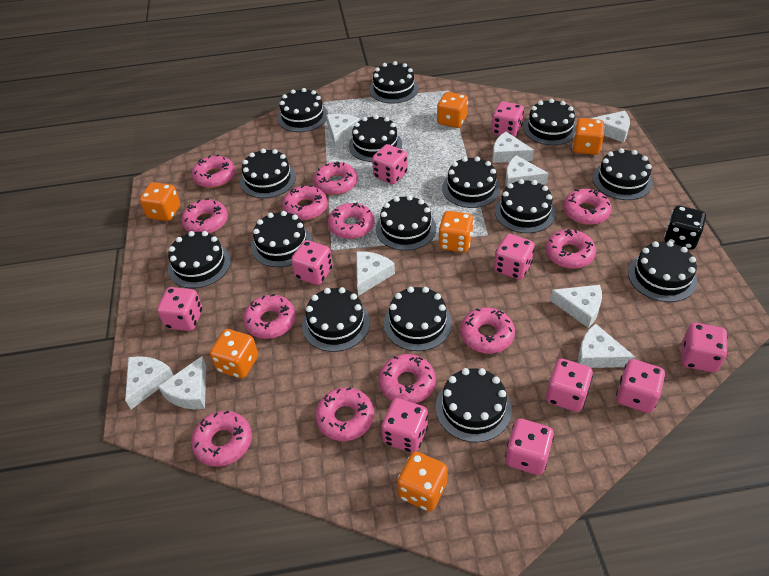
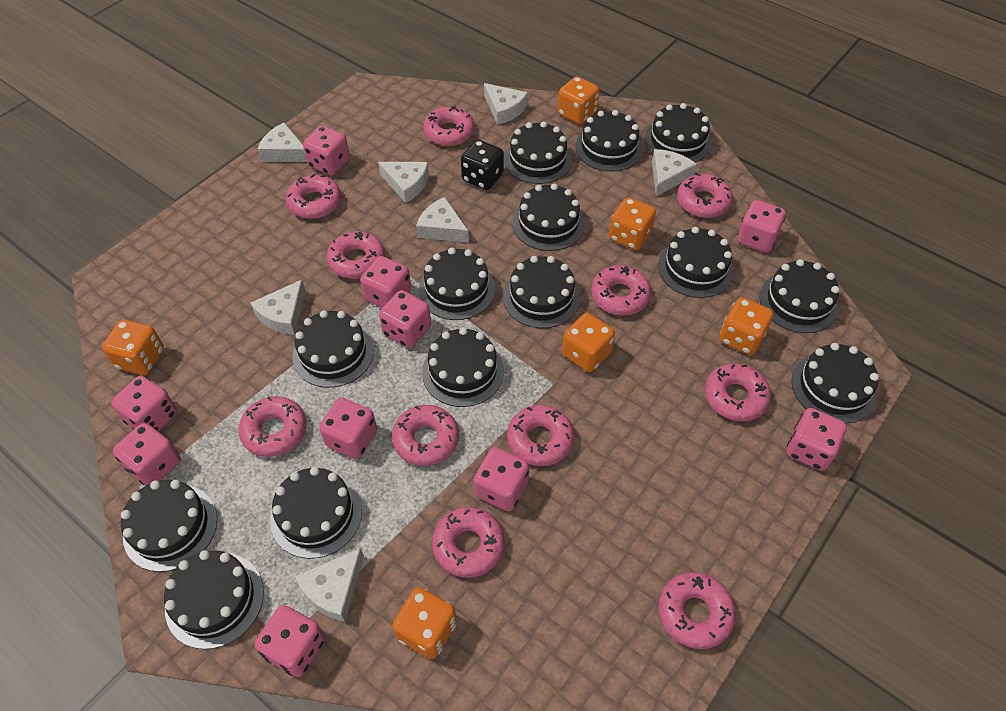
black cake: 15 -> 14
pink donut: 12 -> 11
white cheese: 9 -> 7

